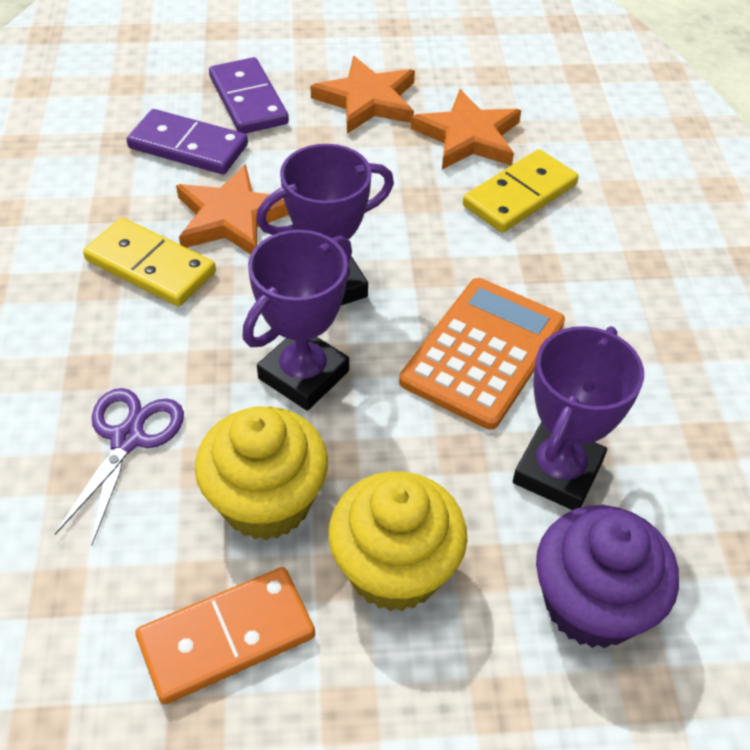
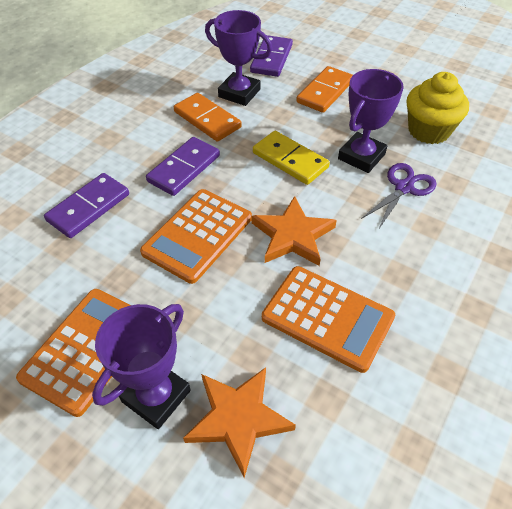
orange calculator: 1 -> 3
orange domino: 1 -> 2
orange star: 3 -> 2
purple cupcake: 1 -> 0
purple domino: 2 -> 3
yellow cupcake: 2 -> 1
yellow domino: 2 -> 1

